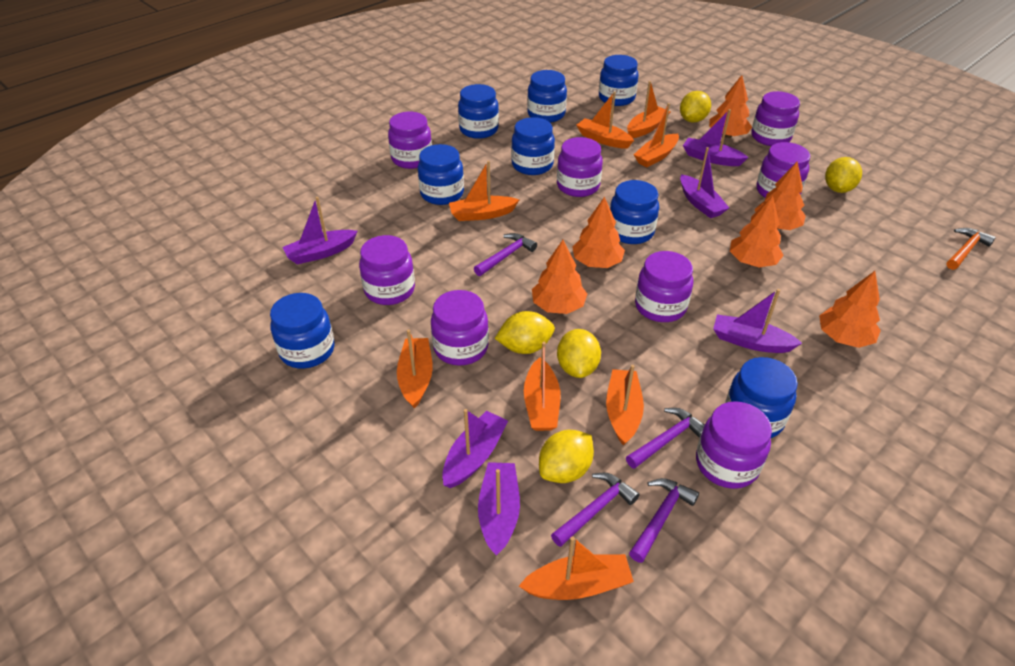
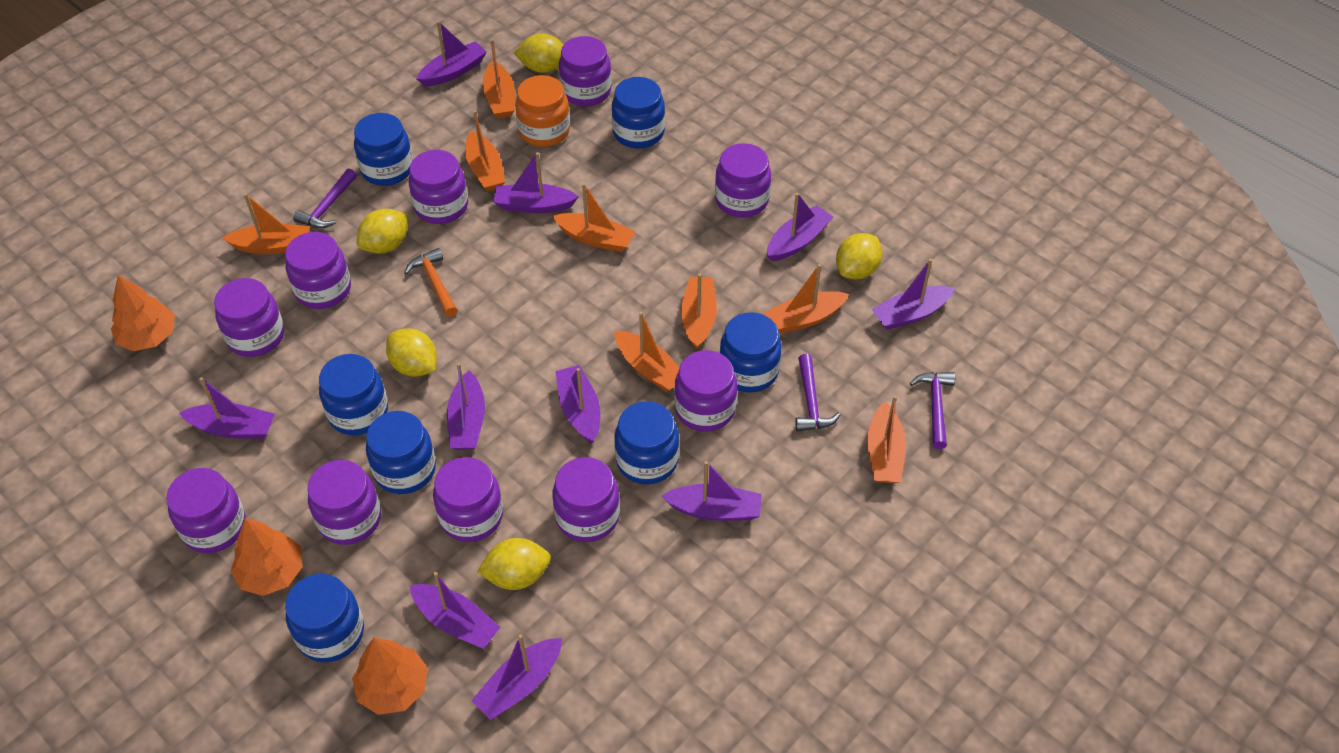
blue jar: 8 -> 7
orange jar: 0 -> 1
orange tree: 6 -> 3
purple boat: 6 -> 10
purple hammer: 4 -> 3
purple jar: 8 -> 10

